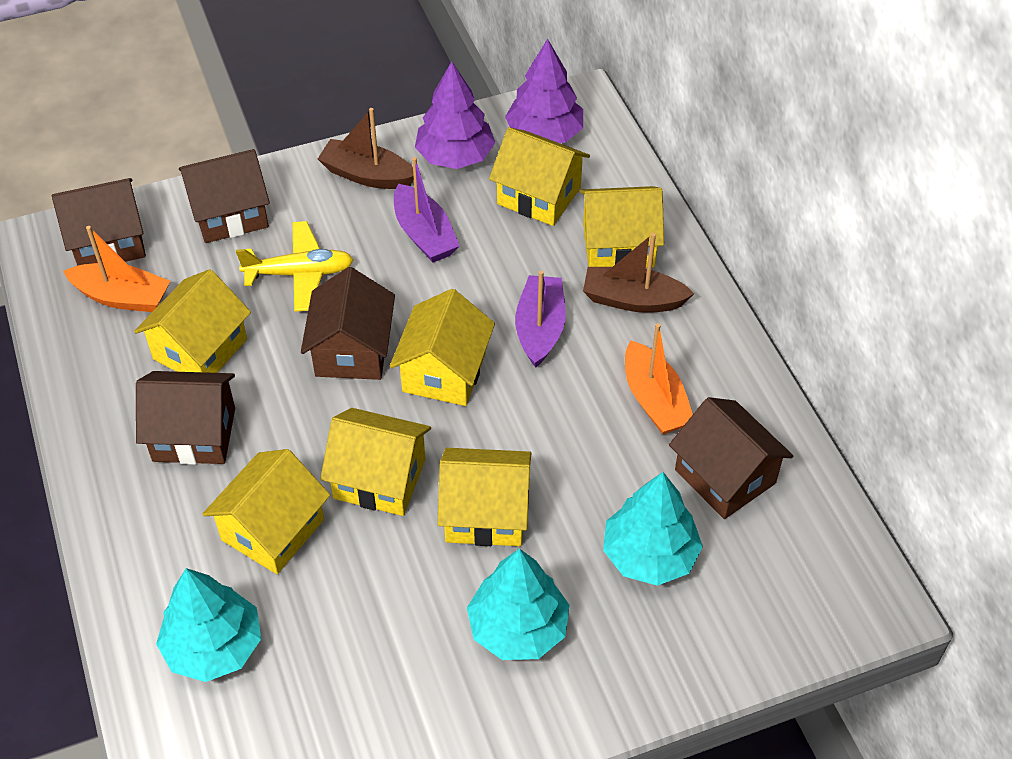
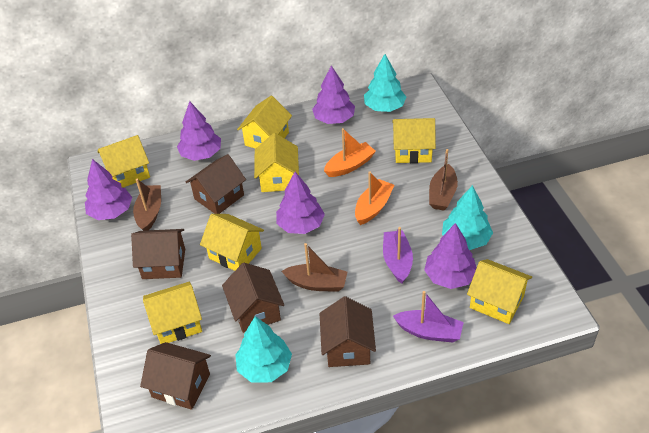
brown boat: 2 -> 3
purple tree: 2 -> 5
yellow plane: 1 -> 0

